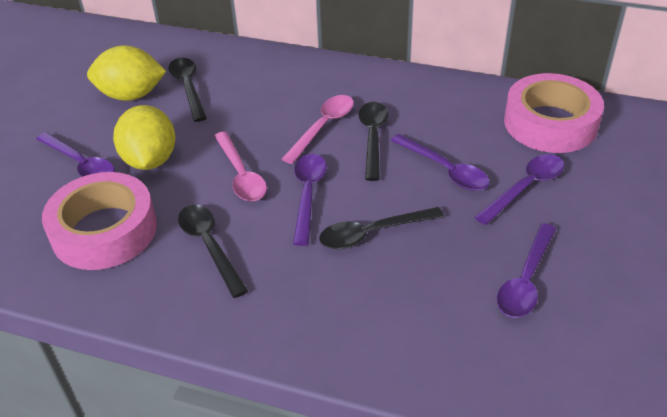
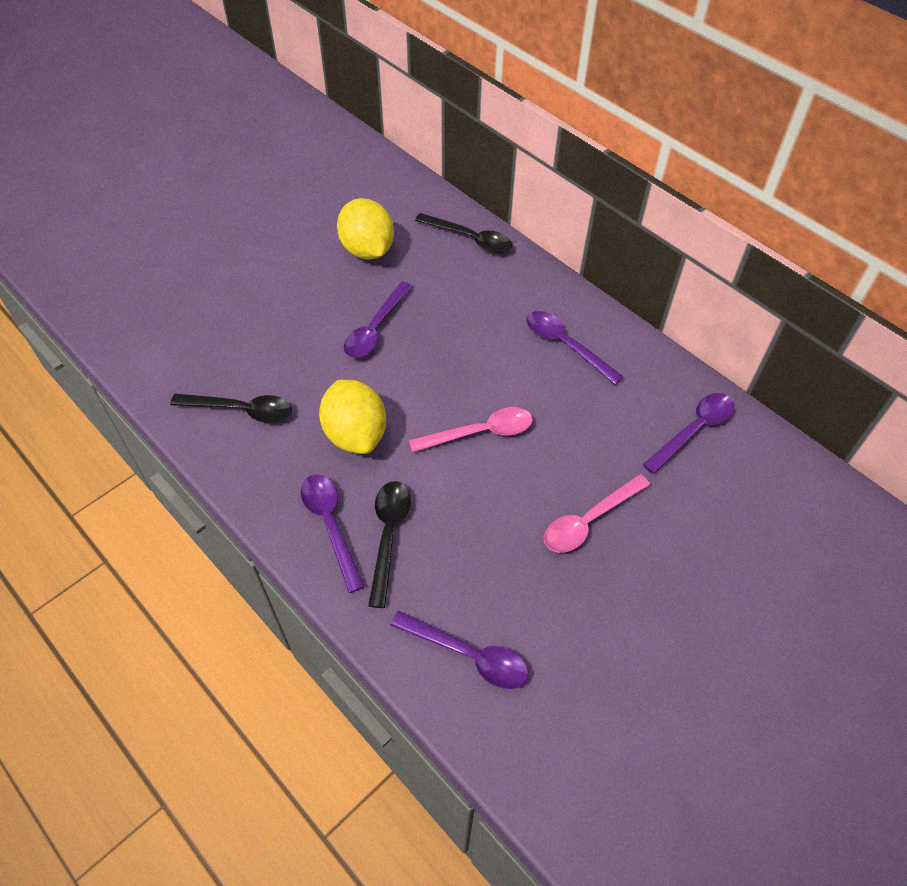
black spoon: 4 -> 3
pink tape: 2 -> 0

